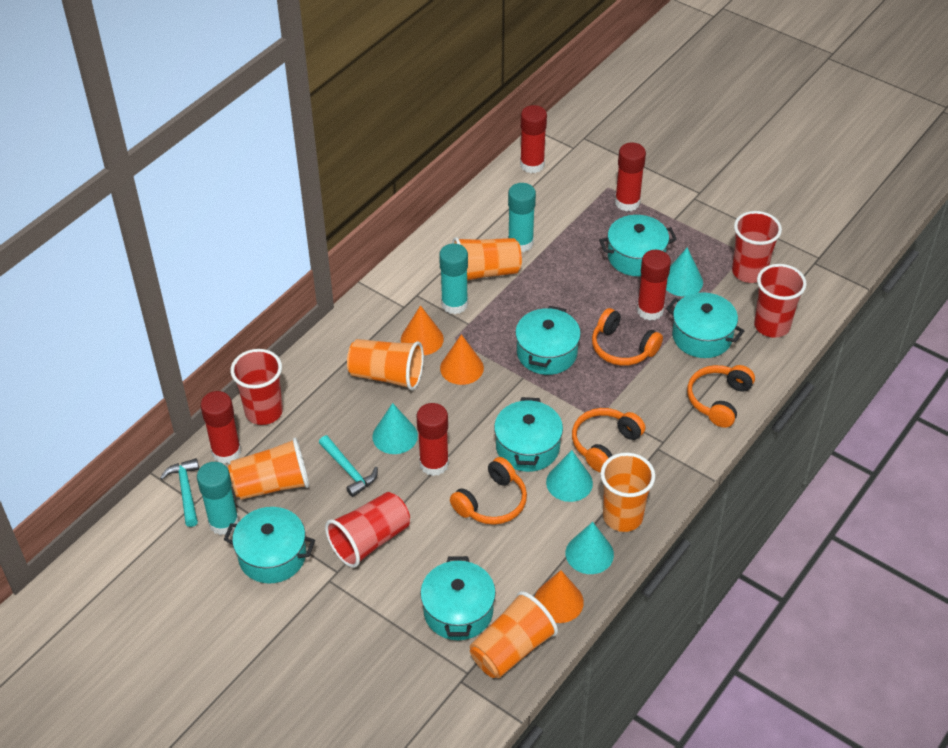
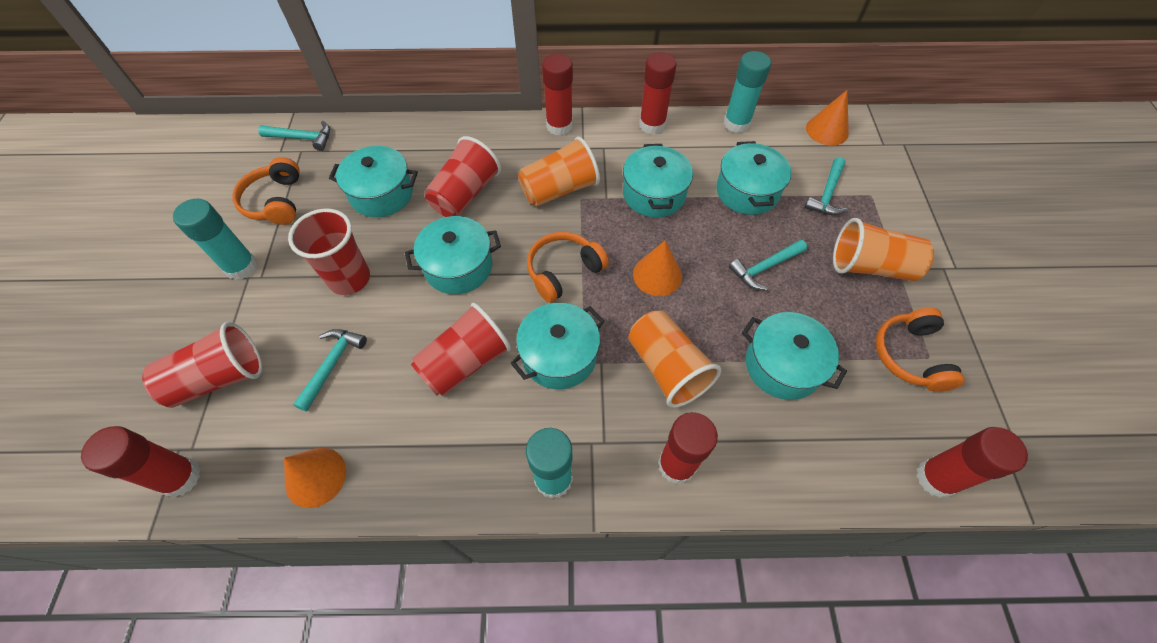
orange cup: 5 -> 3
orange headphones: 4 -> 3
turquoise cone: 4 -> 0
turquoise hammer: 2 -> 4

